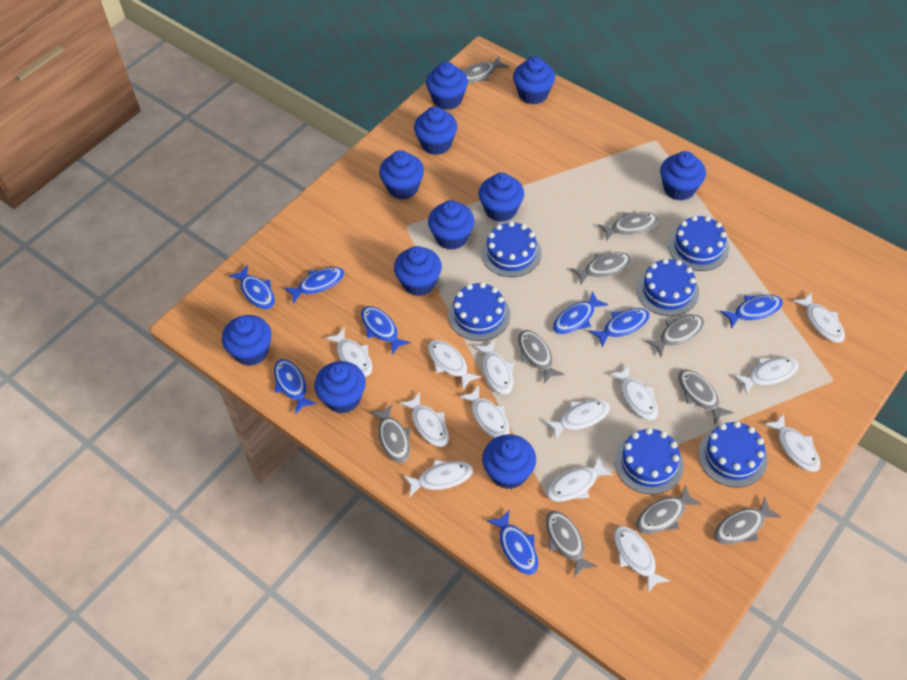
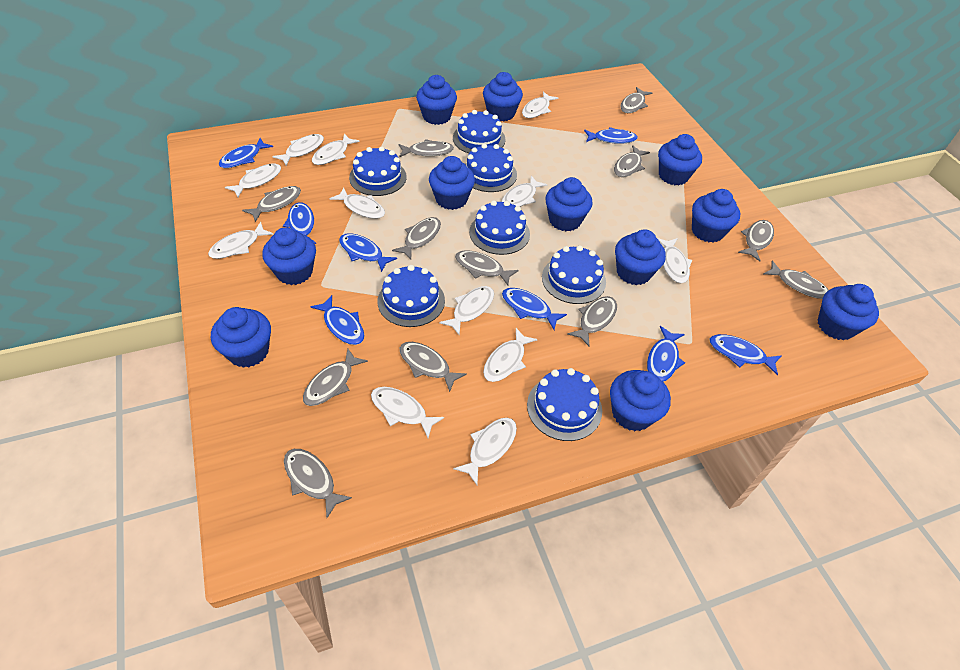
blue cake: 6 -> 7
grey fish: 10 -> 12
white fish: 13 -> 12

